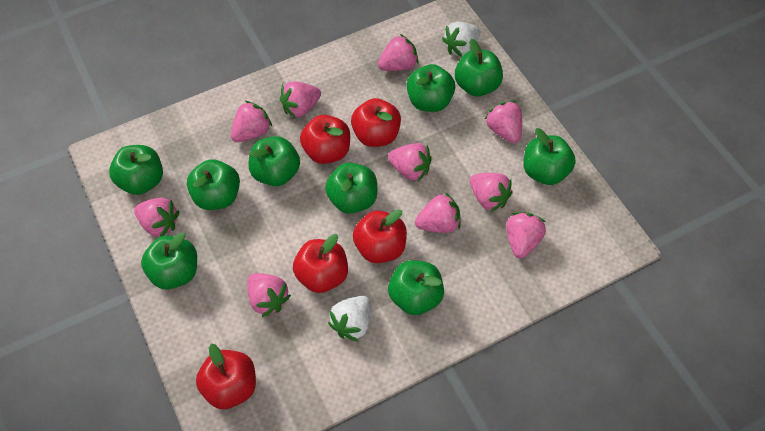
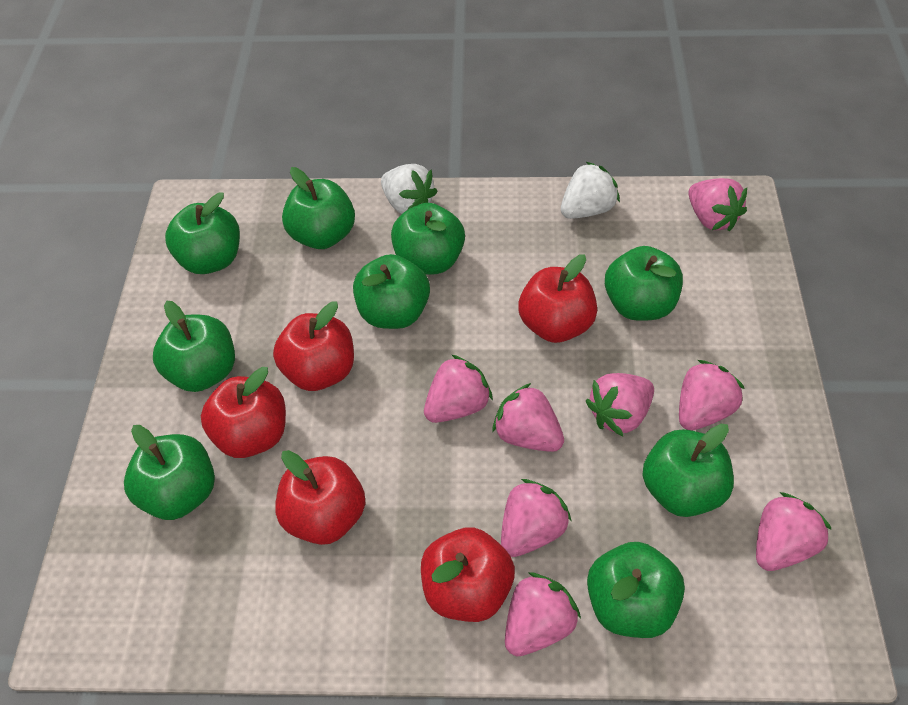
pink strawberry: 10 -> 8

